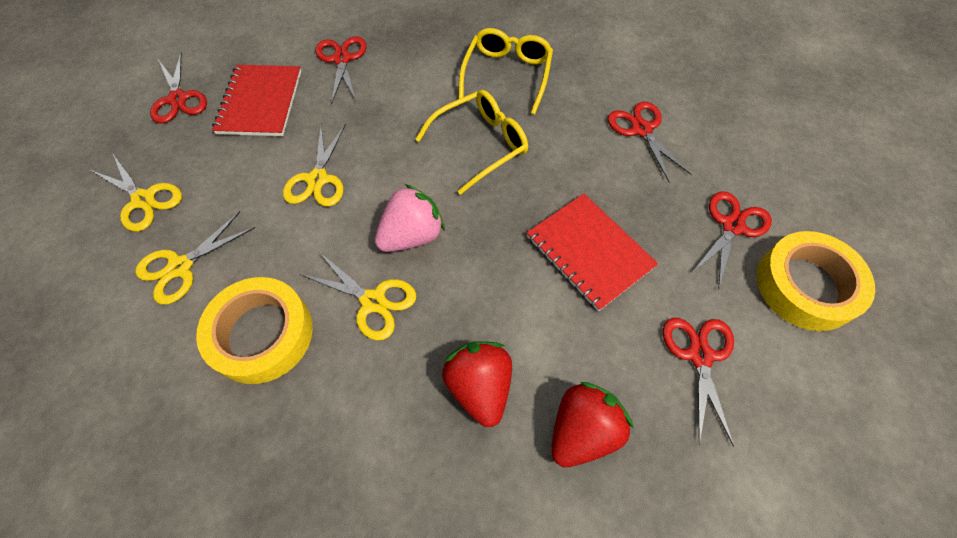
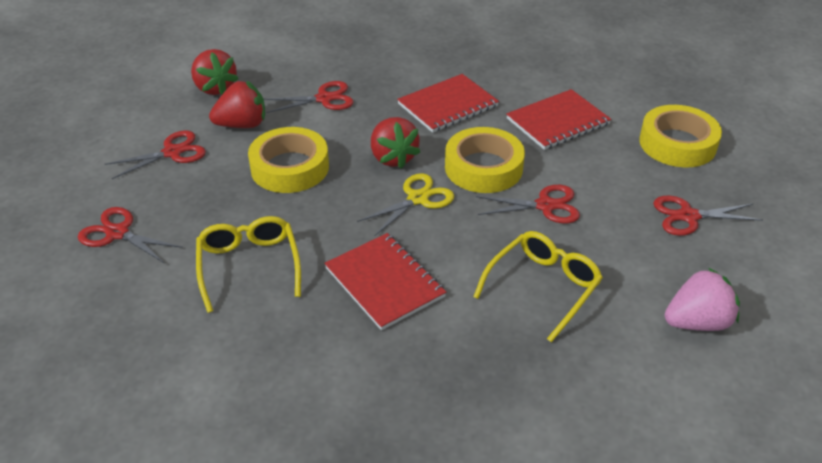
red notebook: 2 -> 3
red strawberry: 2 -> 3
yellow scissors: 4 -> 1
yellow tape: 2 -> 3

